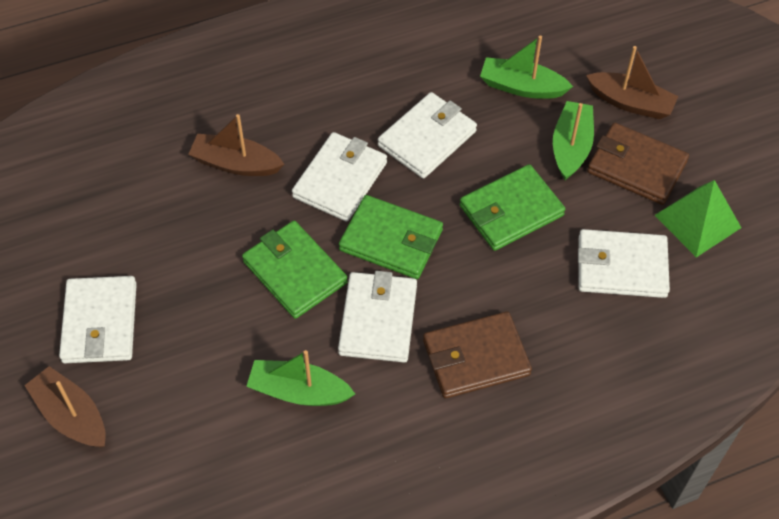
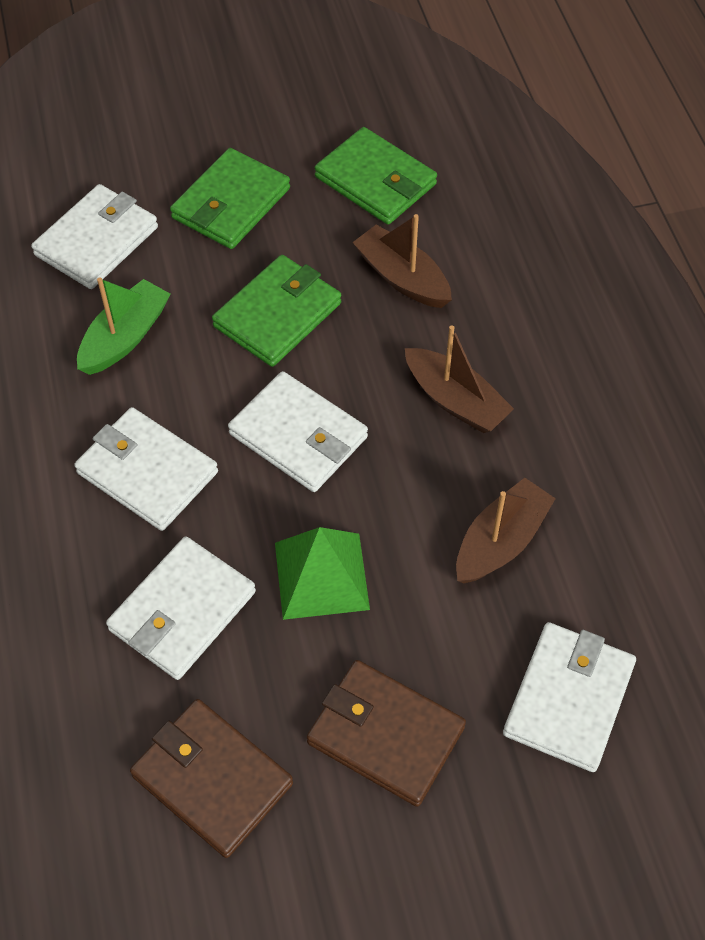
green boat: 3 -> 1

